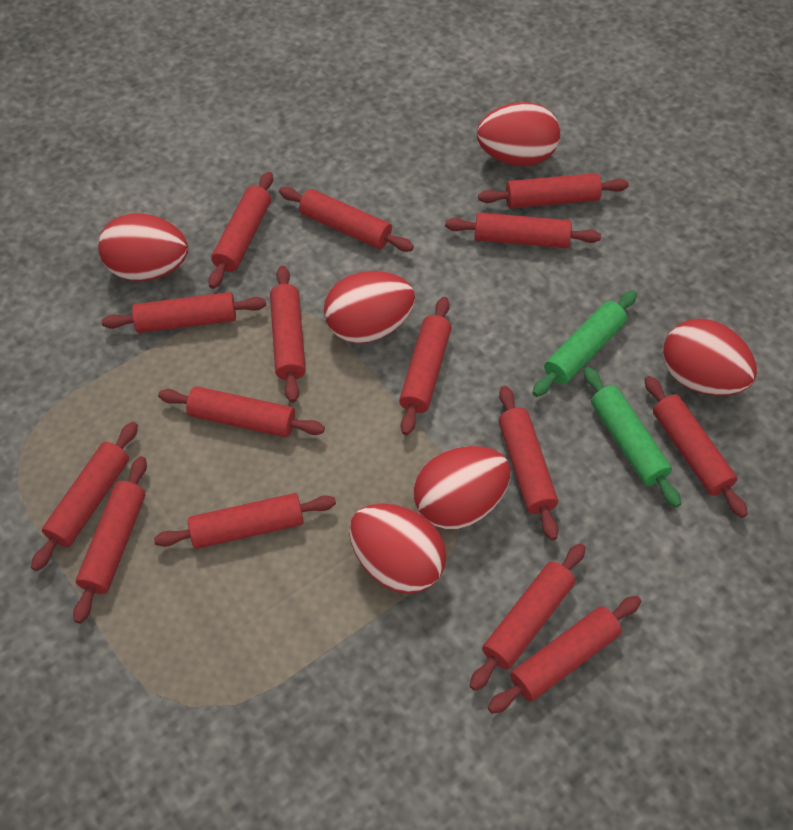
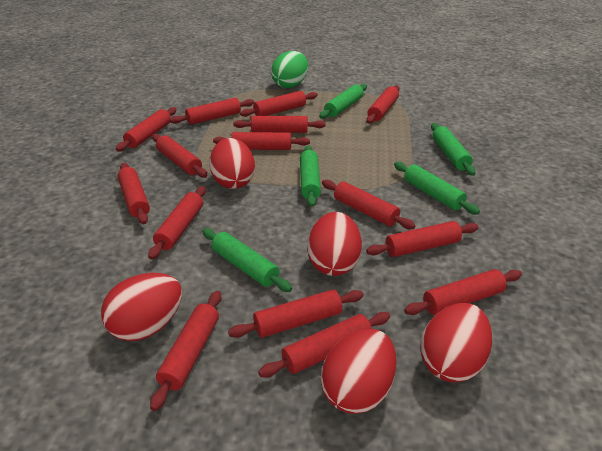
green egg: 0 -> 1
green rolling pin: 2 -> 5
red egg: 6 -> 5

